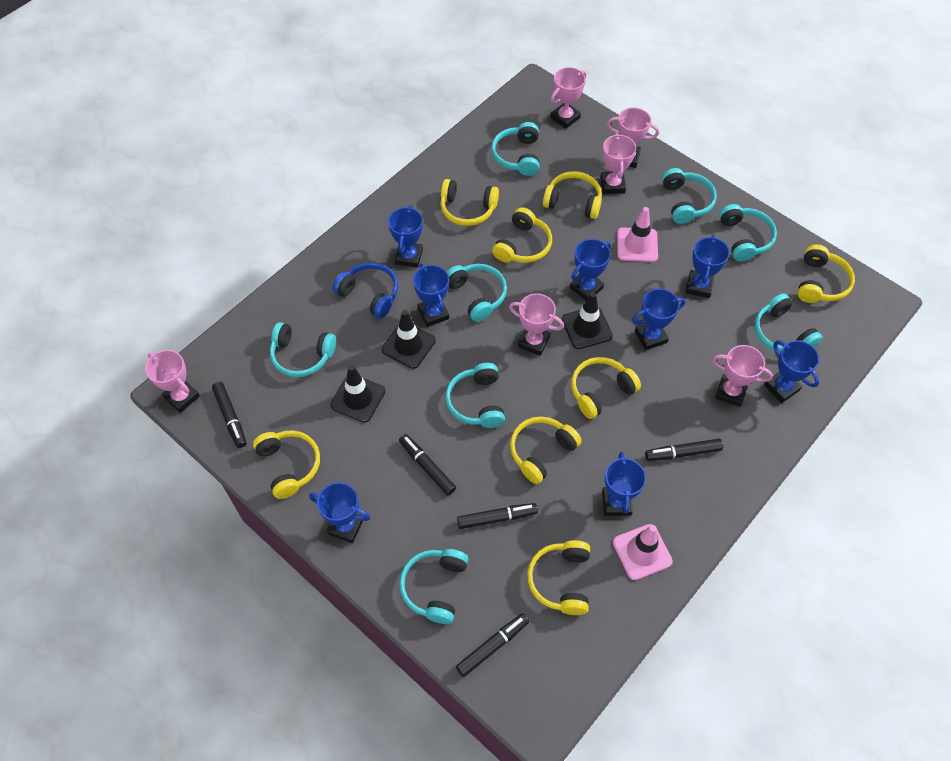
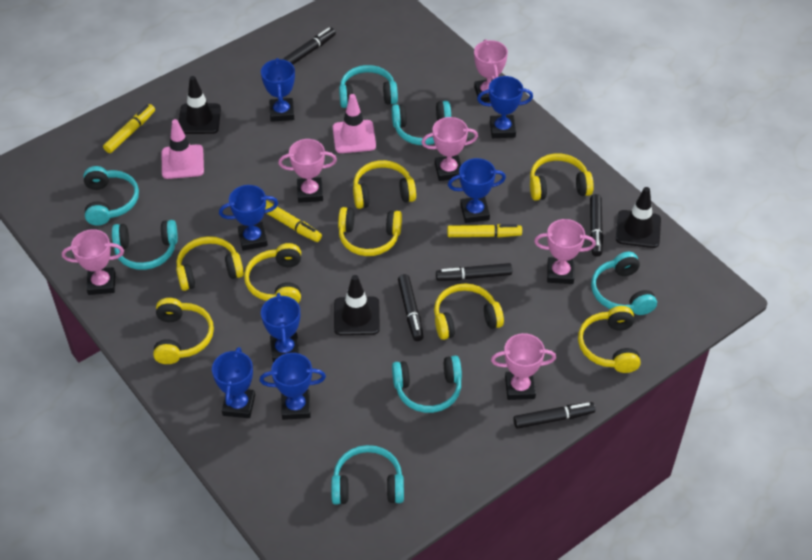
blue headphones: 1 -> 0
blue trophy: 8 -> 7
turquoise headphones: 8 -> 7
yellow marker: 0 -> 3

